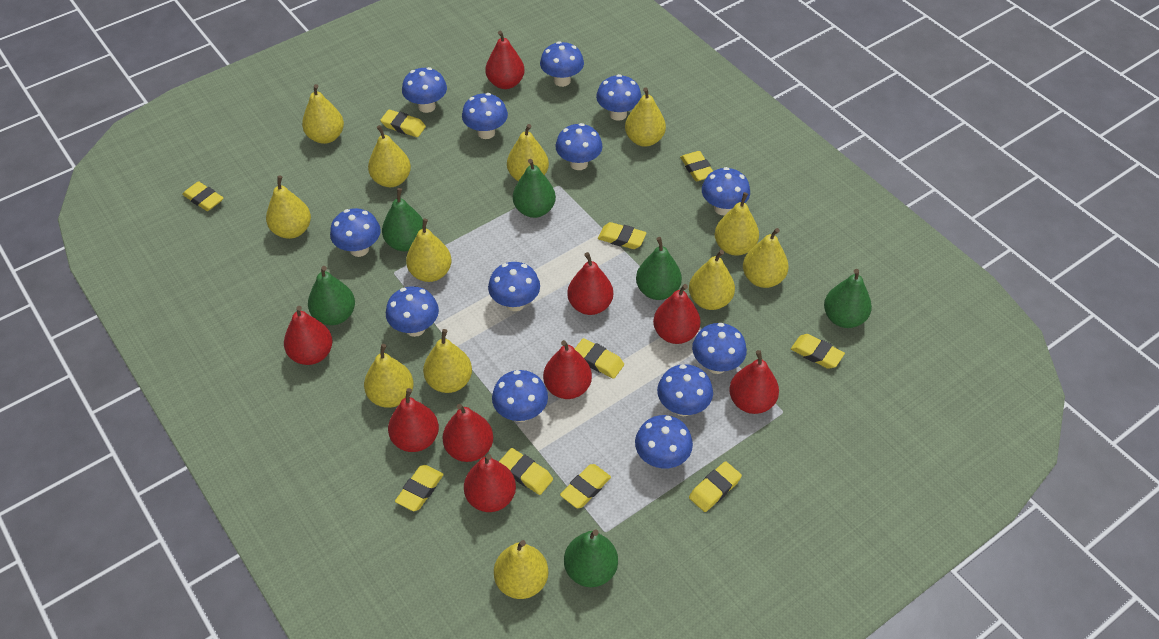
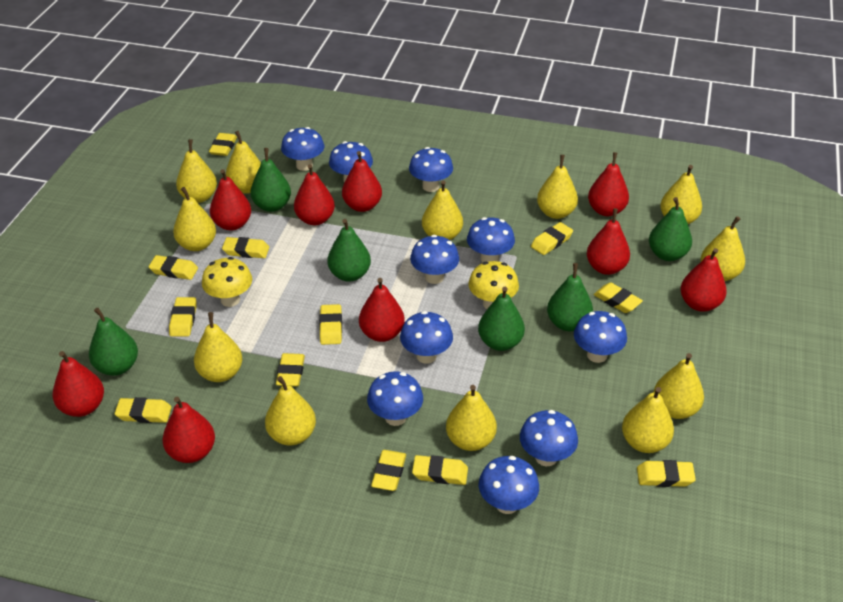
blue mushroom: 13 -> 10
yellow eraser: 10 -> 12
yellow mushroom: 0 -> 2

